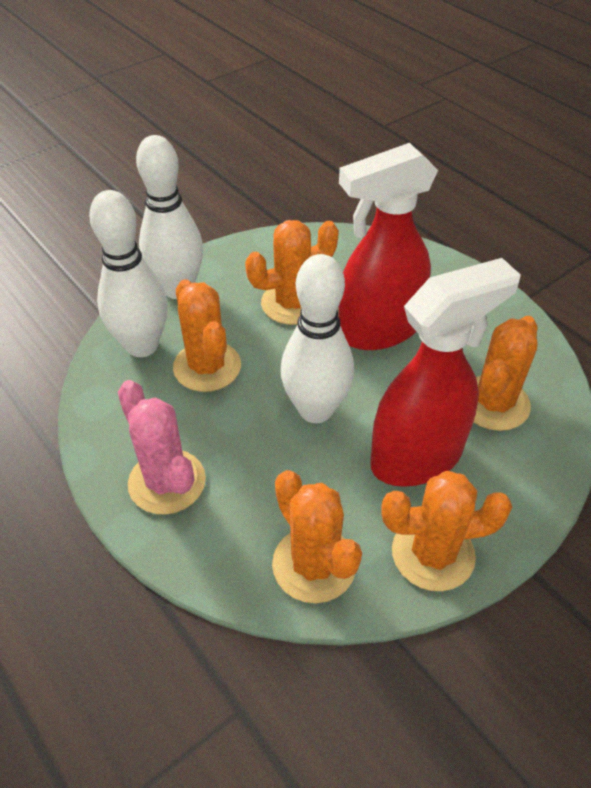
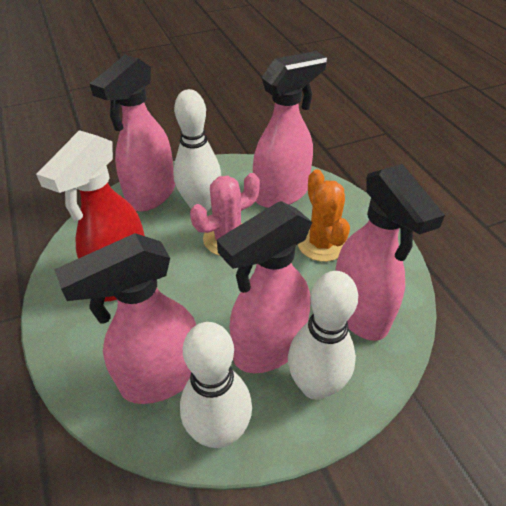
orange cactus: 5 -> 1
pink spray bottle: 0 -> 5
red spray bottle: 2 -> 1

